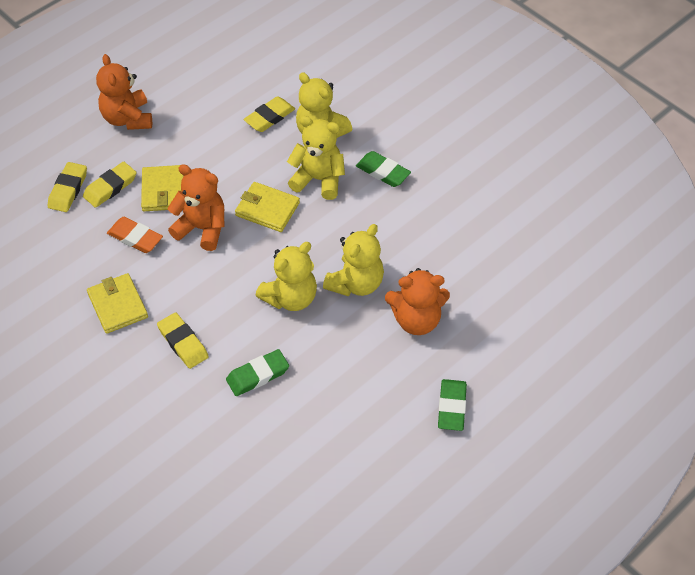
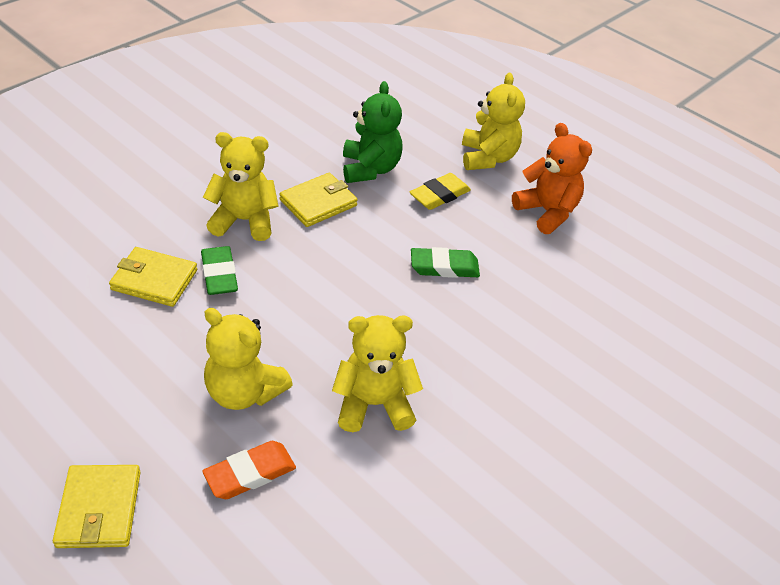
green eraser: 3 -> 2
green teddy bear: 0 -> 1
orange teddy bear: 3 -> 1
yellow eraser: 4 -> 1

